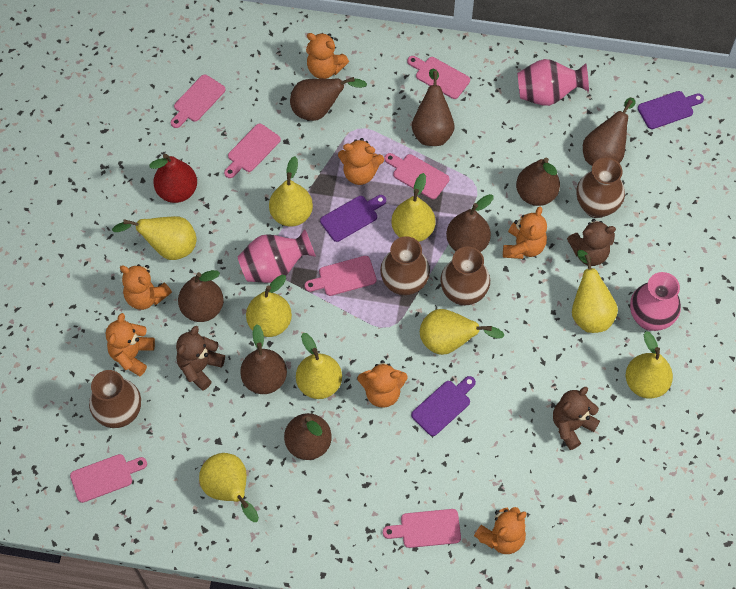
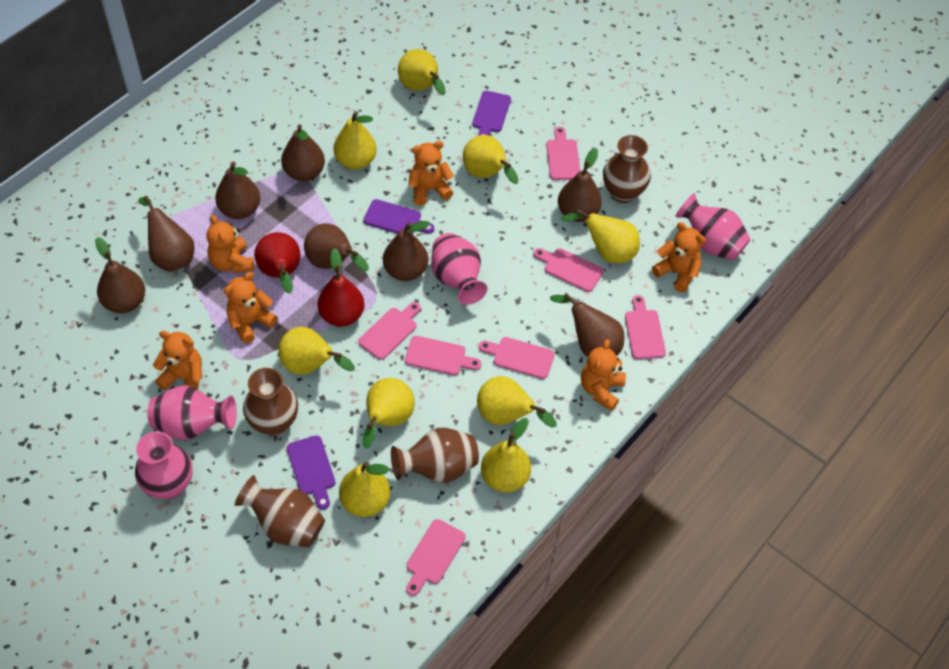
brown teddy bear: 3 -> 0
orange teddy bear: 7 -> 6
pink vase: 3 -> 4
red pear: 1 -> 2

